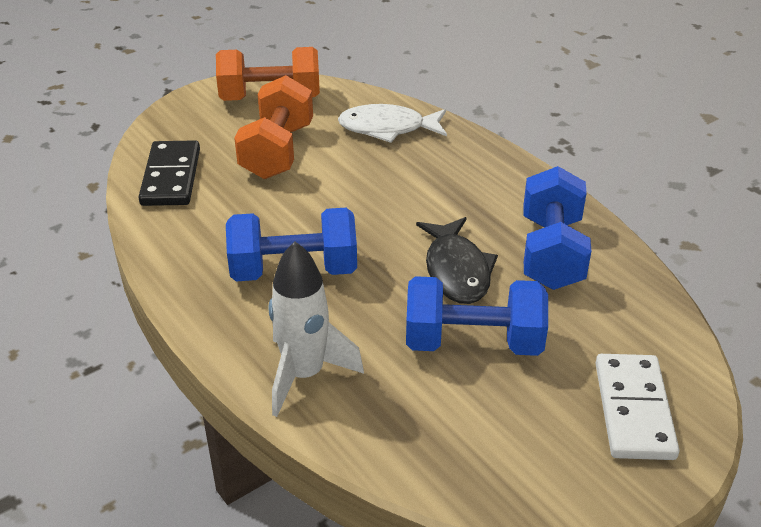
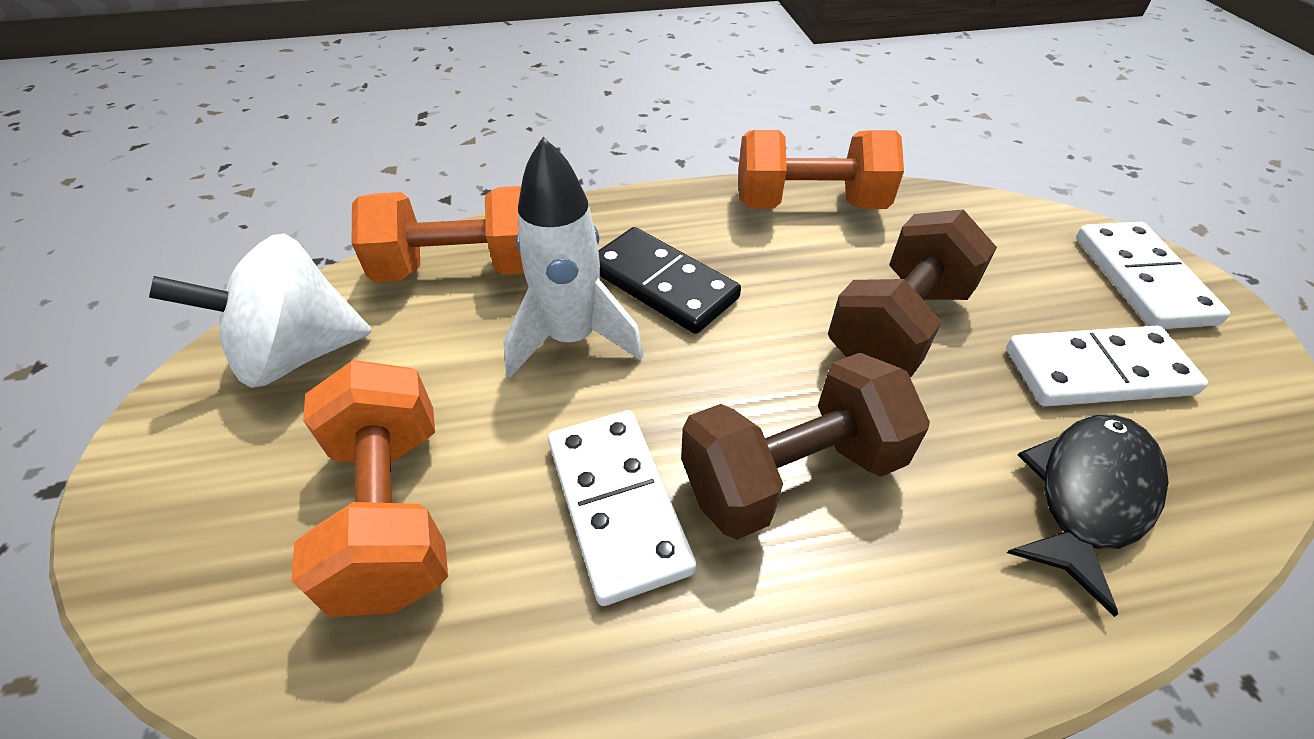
blue dumbbell: 3 -> 0
brown dumbbell: 0 -> 2
orange dumbbell: 2 -> 3
white domino: 1 -> 3
white fish: 1 -> 0
white spinning top: 0 -> 1

